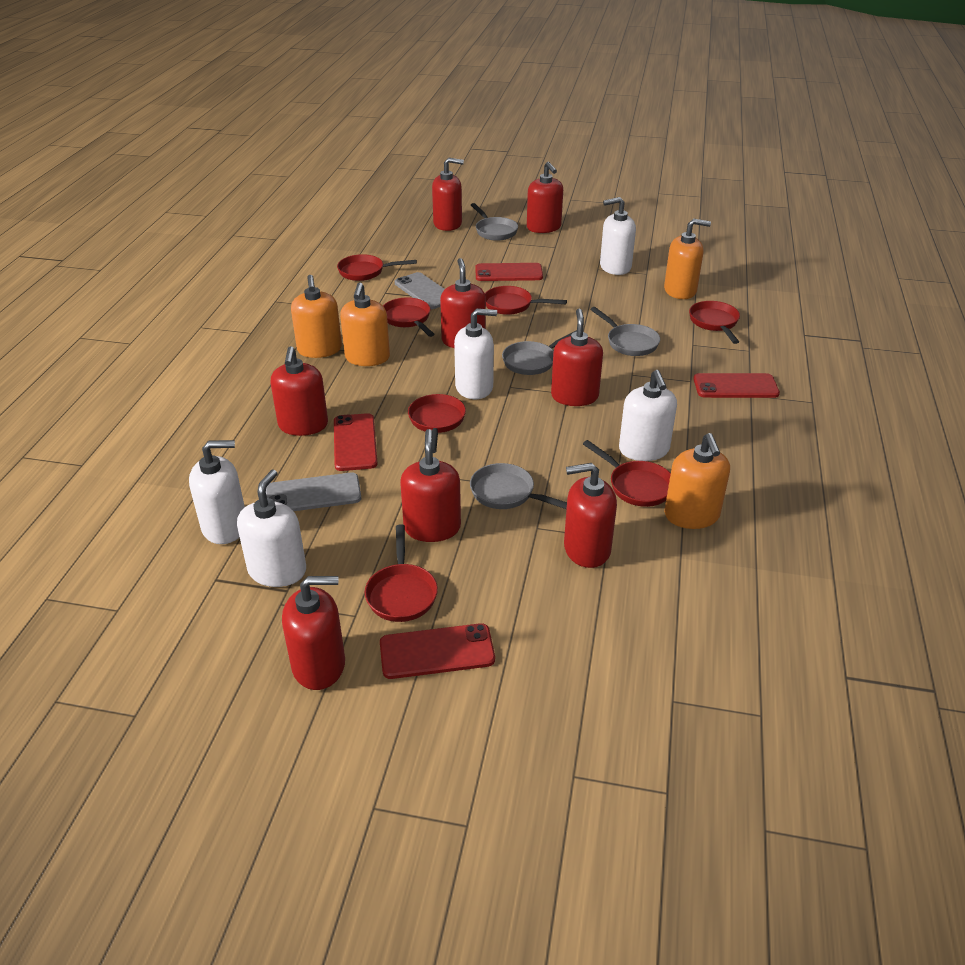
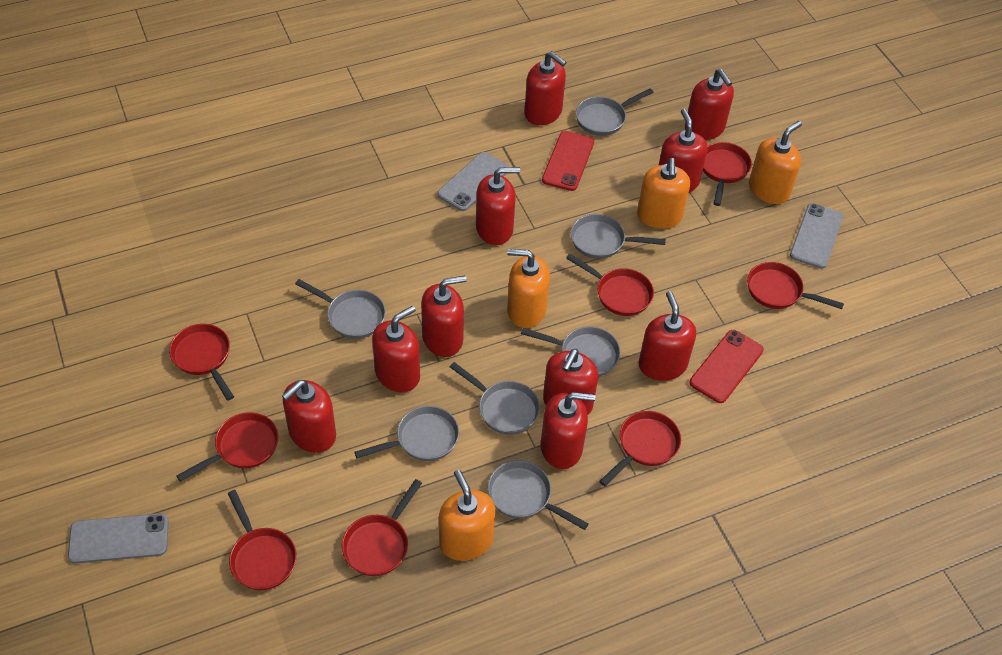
grey pan: 4 -> 7
grey phone: 2 -> 3
red pan: 7 -> 8
red phone: 4 -> 2
red soap dispenser: 8 -> 10
white soap dispenser: 5 -> 0

